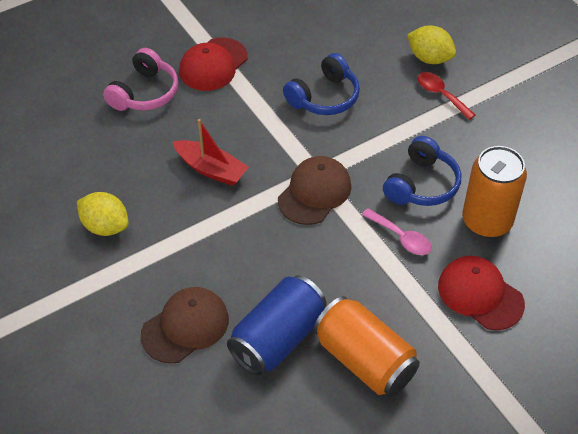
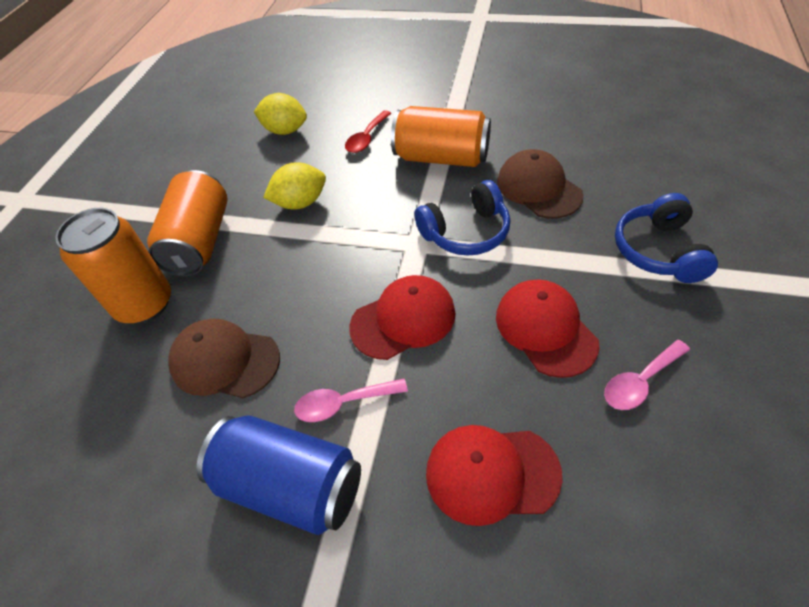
orange can: 2 -> 3
pink headphones: 1 -> 0
pink spoon: 1 -> 2
red boat: 1 -> 0
red cap: 2 -> 3

